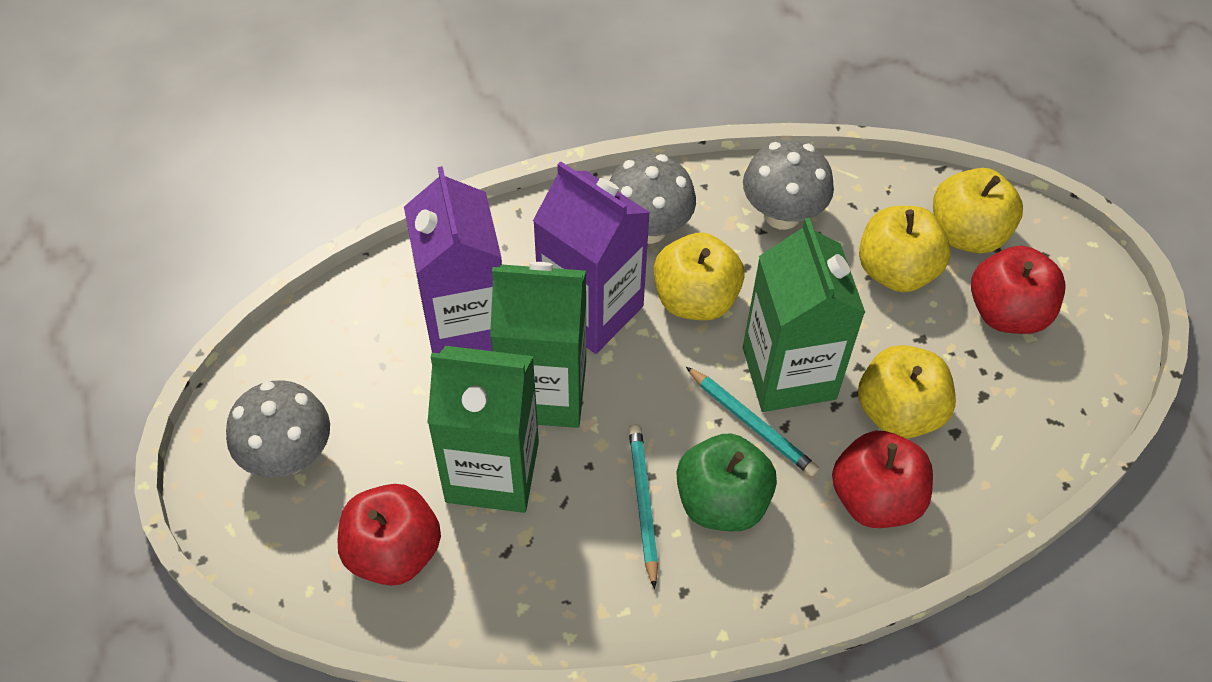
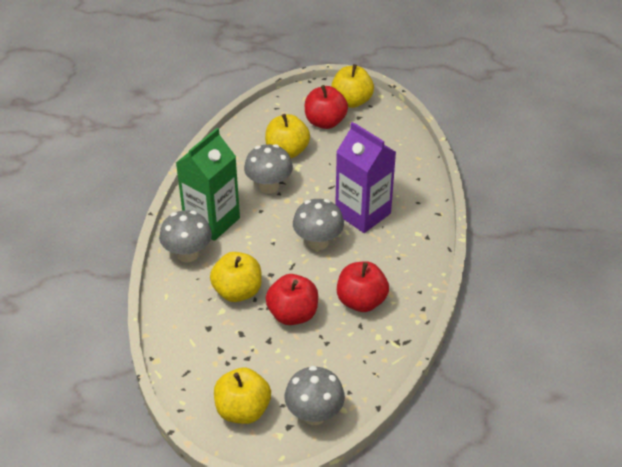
green apple: 1 -> 0
green carton: 3 -> 1
grey mushroom: 3 -> 4
purple carton: 2 -> 1
turquoise pencil: 2 -> 0

